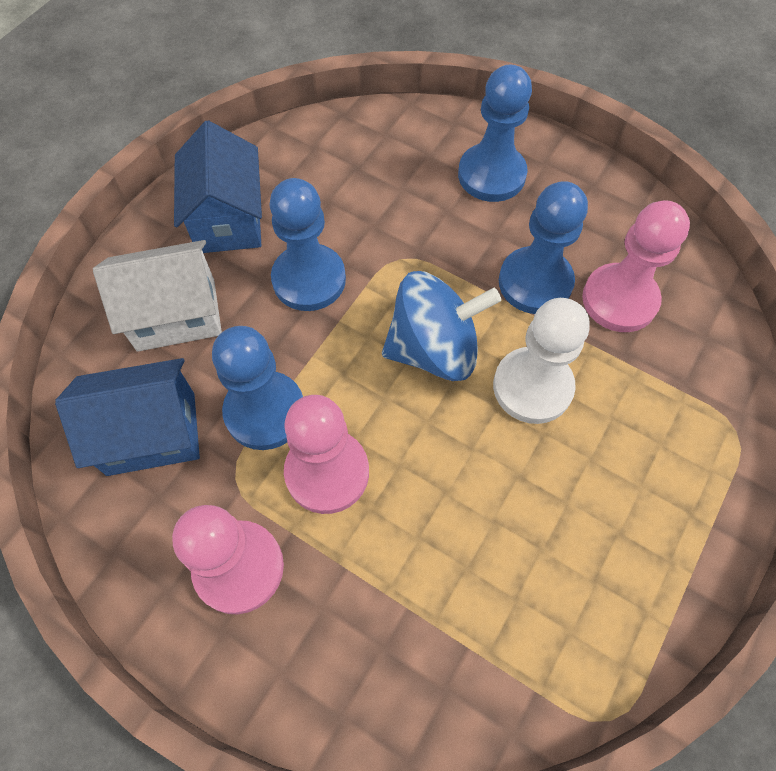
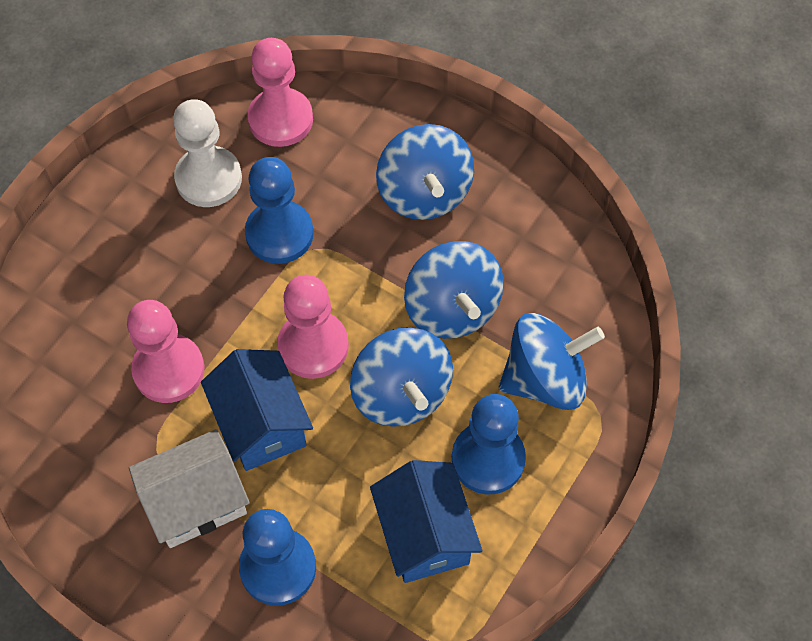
blue pawn: 4 -> 3
blue spinning top: 1 -> 4

